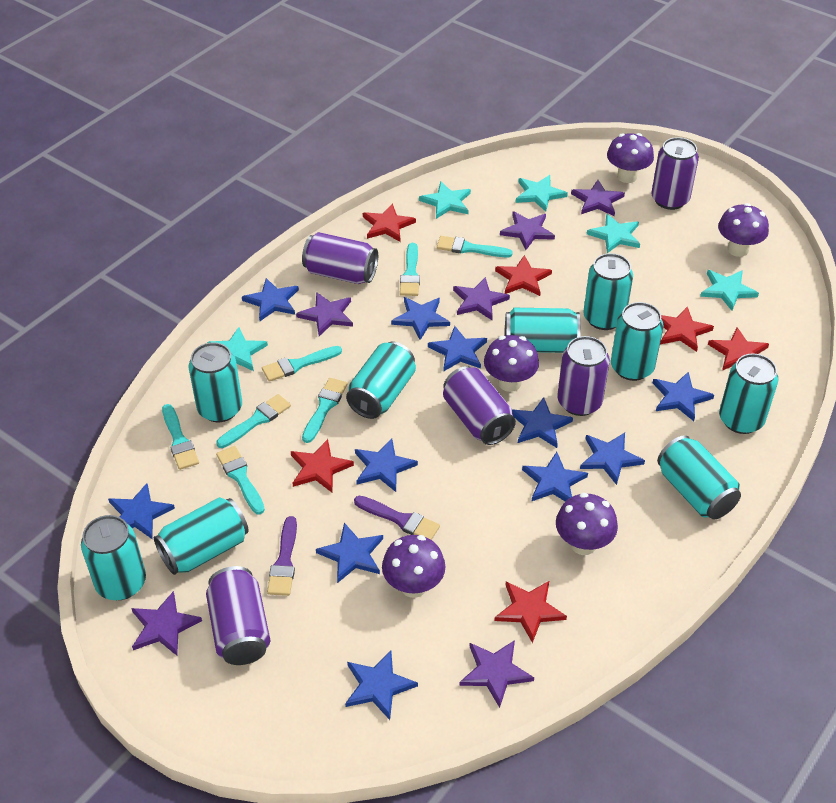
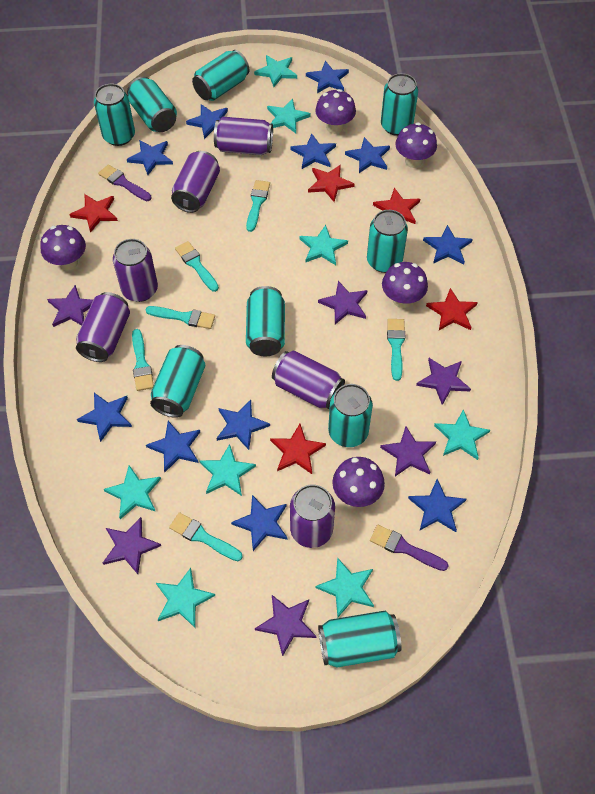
purple can: 5 -> 6
red star: 6 -> 5
turquoise brush: 7 -> 6
turquoise star: 5 -> 8

